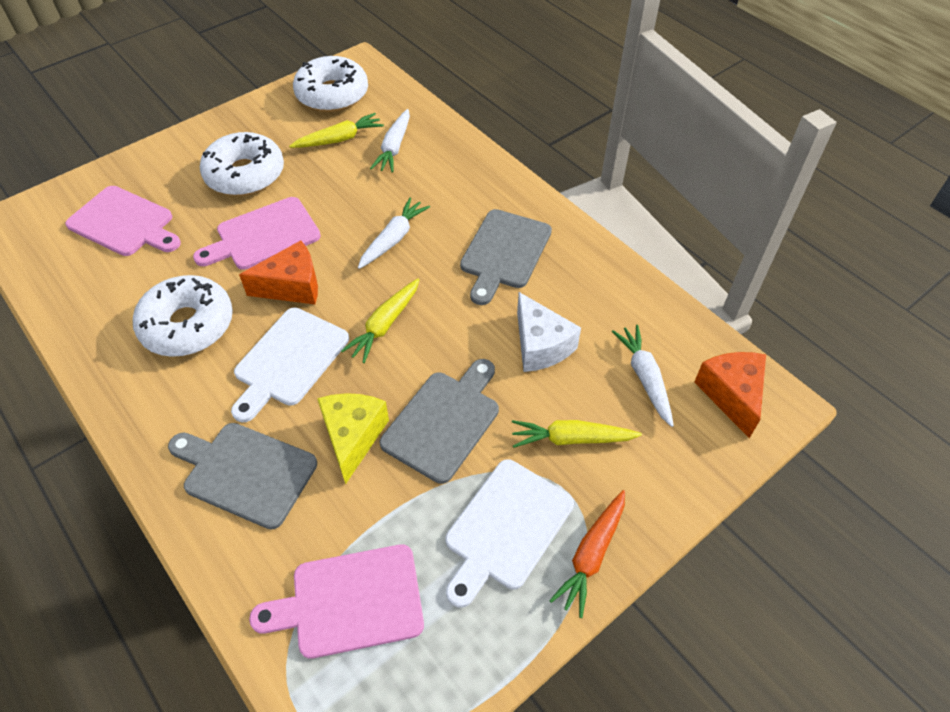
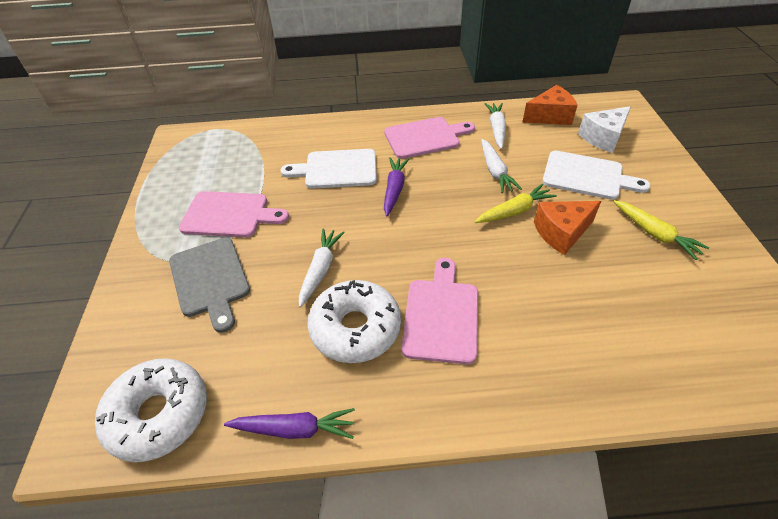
grey cutting board: 3 -> 1
orange carrot: 1 -> 0
purple carrot: 0 -> 2
white donut: 3 -> 2
yellow carrot: 3 -> 2
yellow cheese: 1 -> 0

